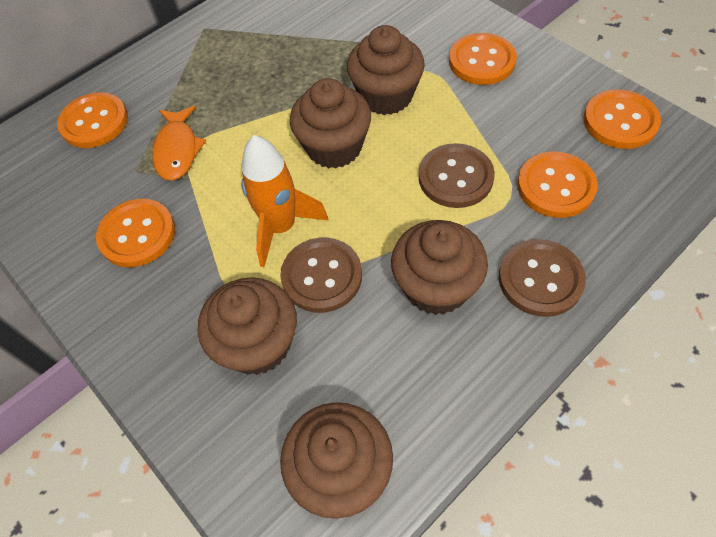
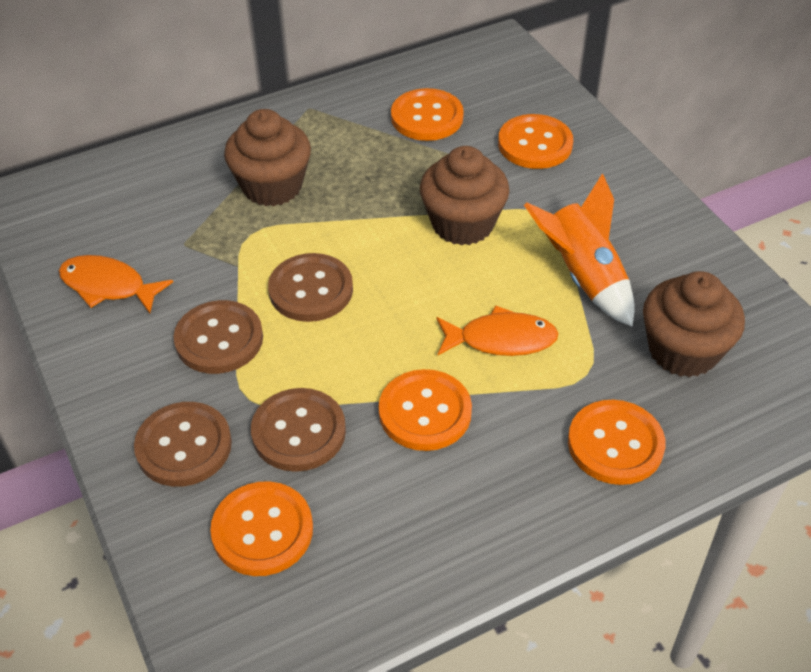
brown button: 3 -> 4
brown cupcake: 5 -> 3
orange fish: 1 -> 2

